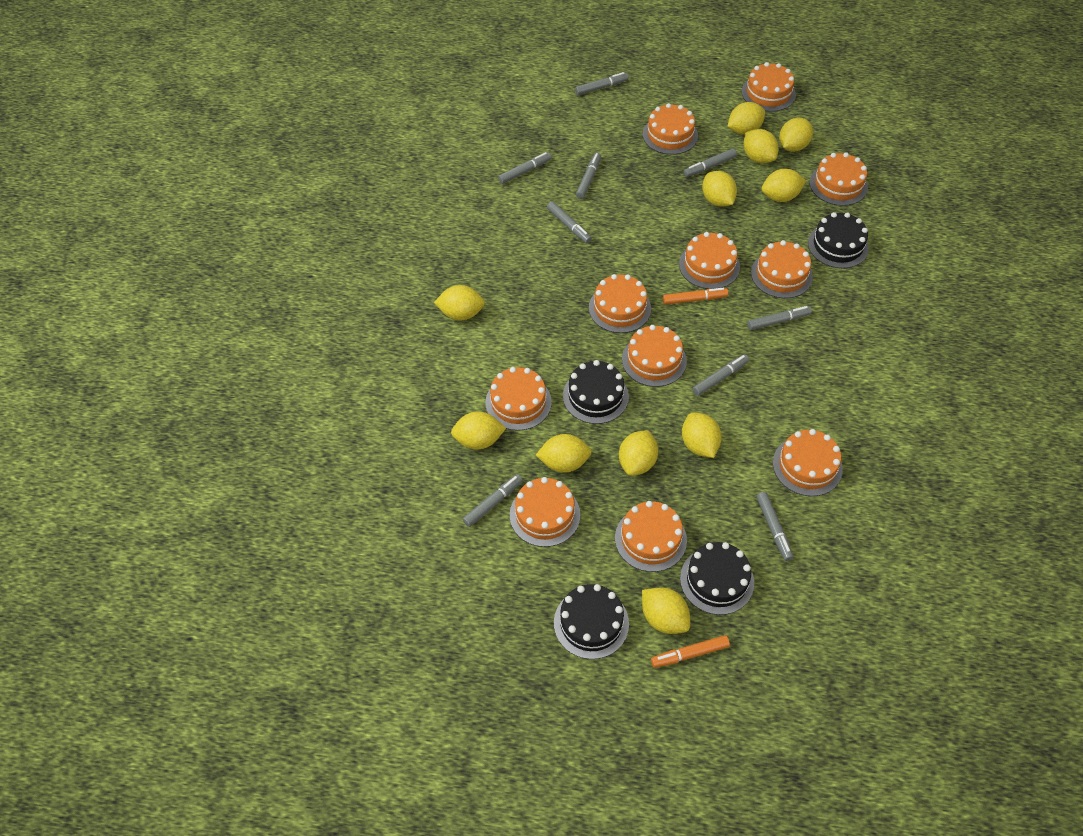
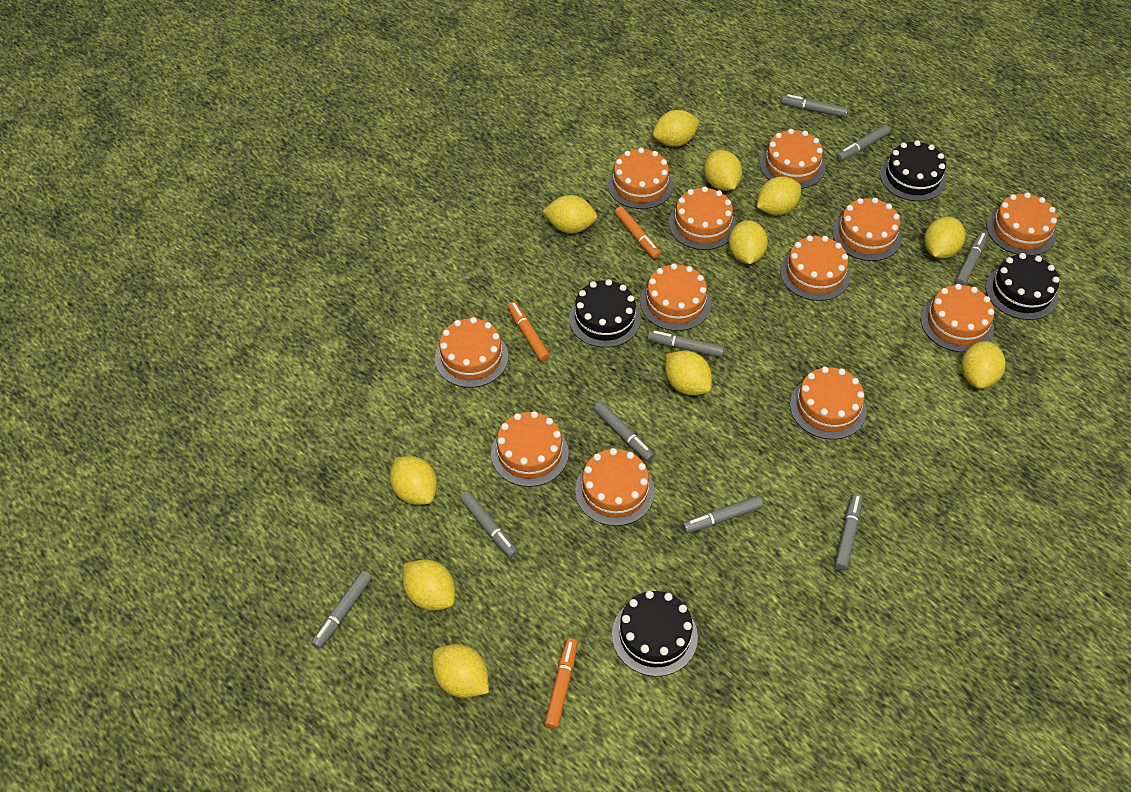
orange cake: 11 -> 12
orange marker: 2 -> 3

